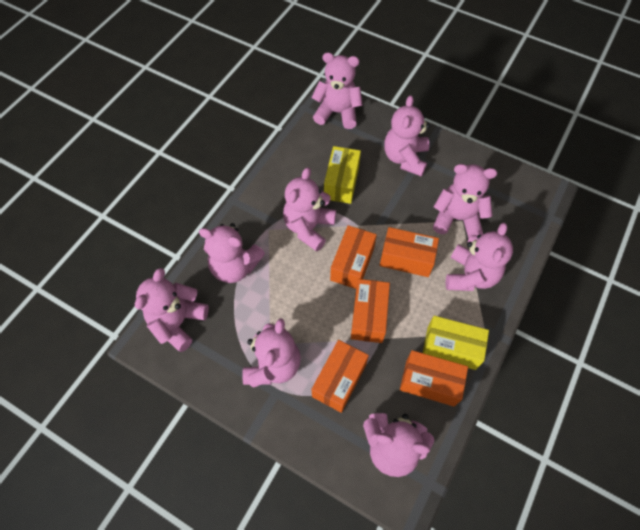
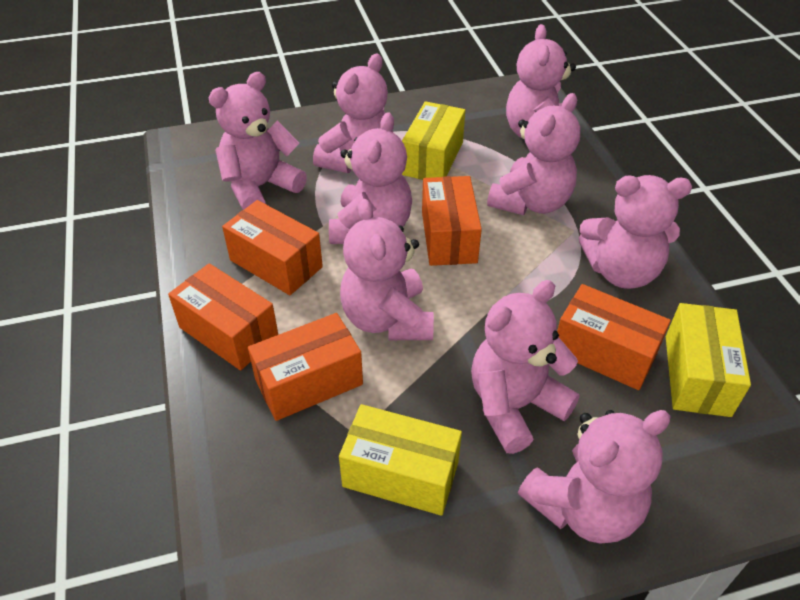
yellow box: 2 -> 3

